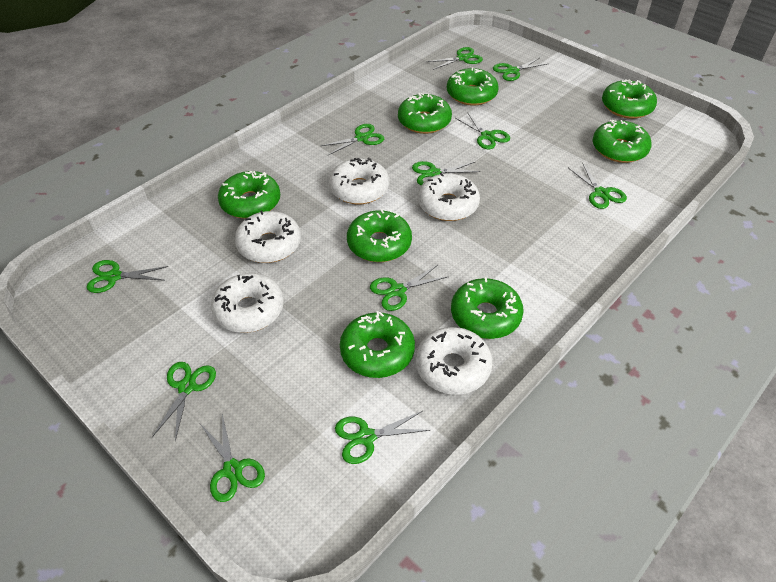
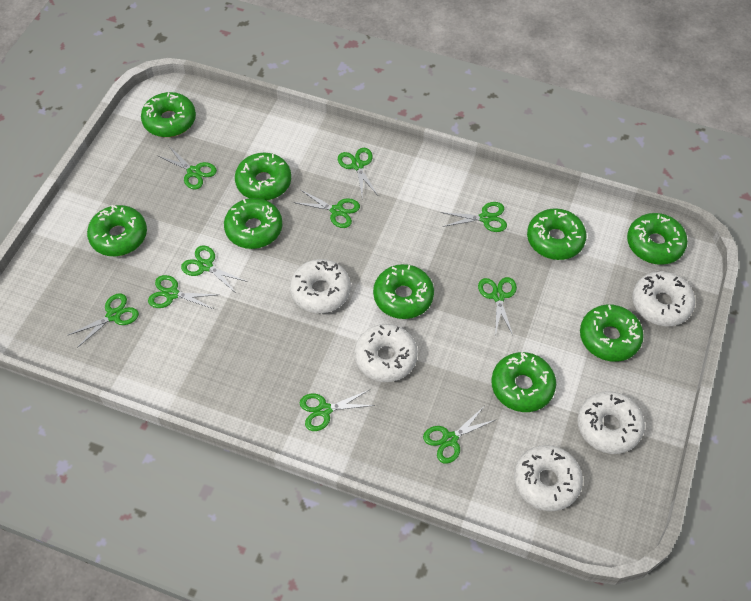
green donut: 8 -> 9
green scissors: 11 -> 10

